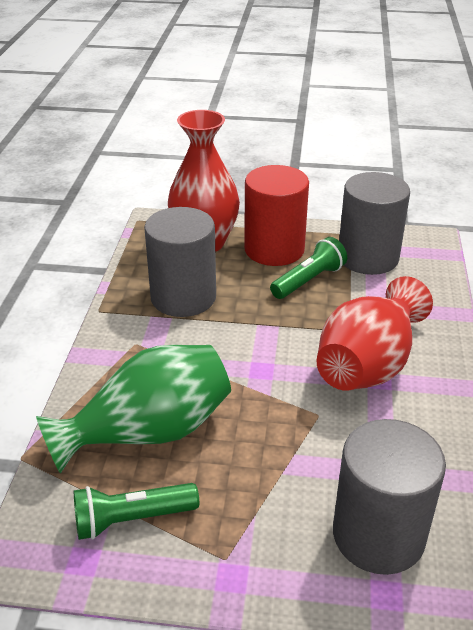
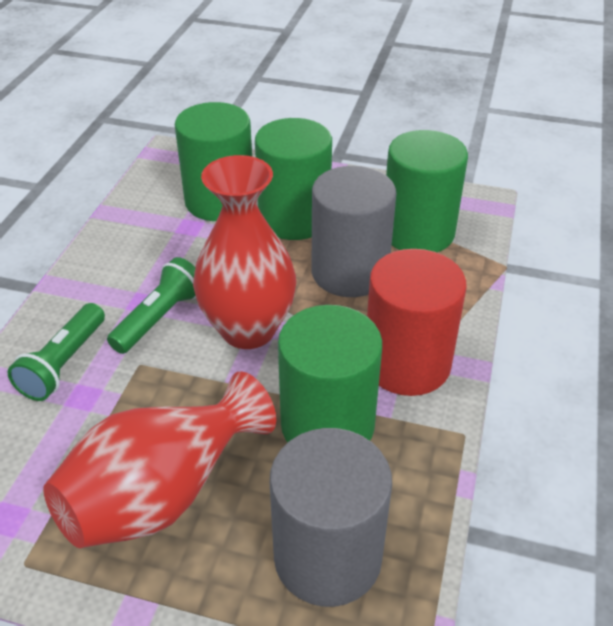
green cylinder: 0 -> 4
green vase: 1 -> 0
grey cylinder: 3 -> 2

